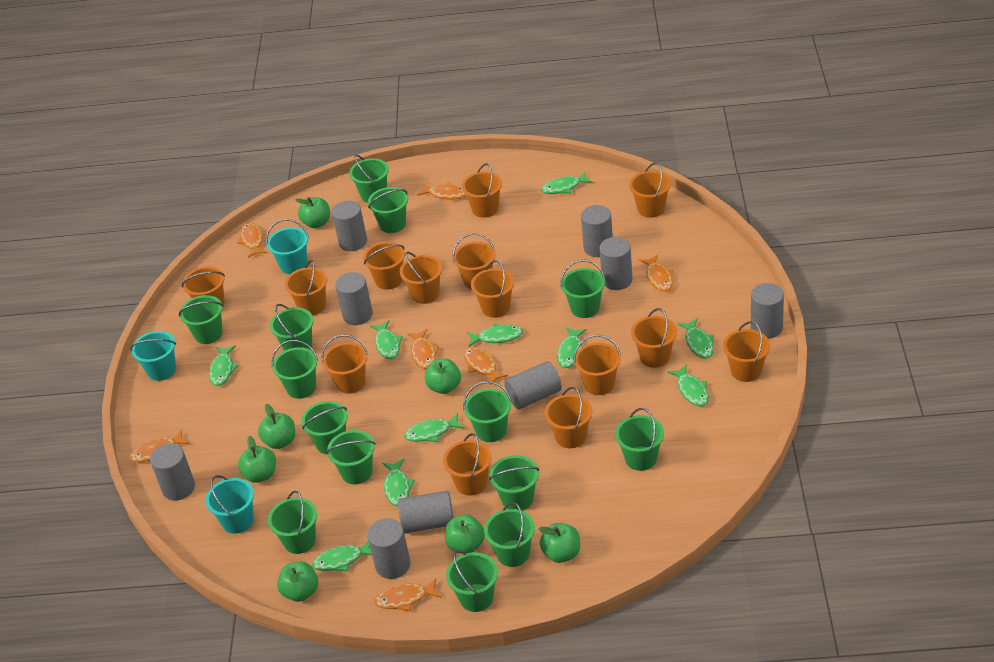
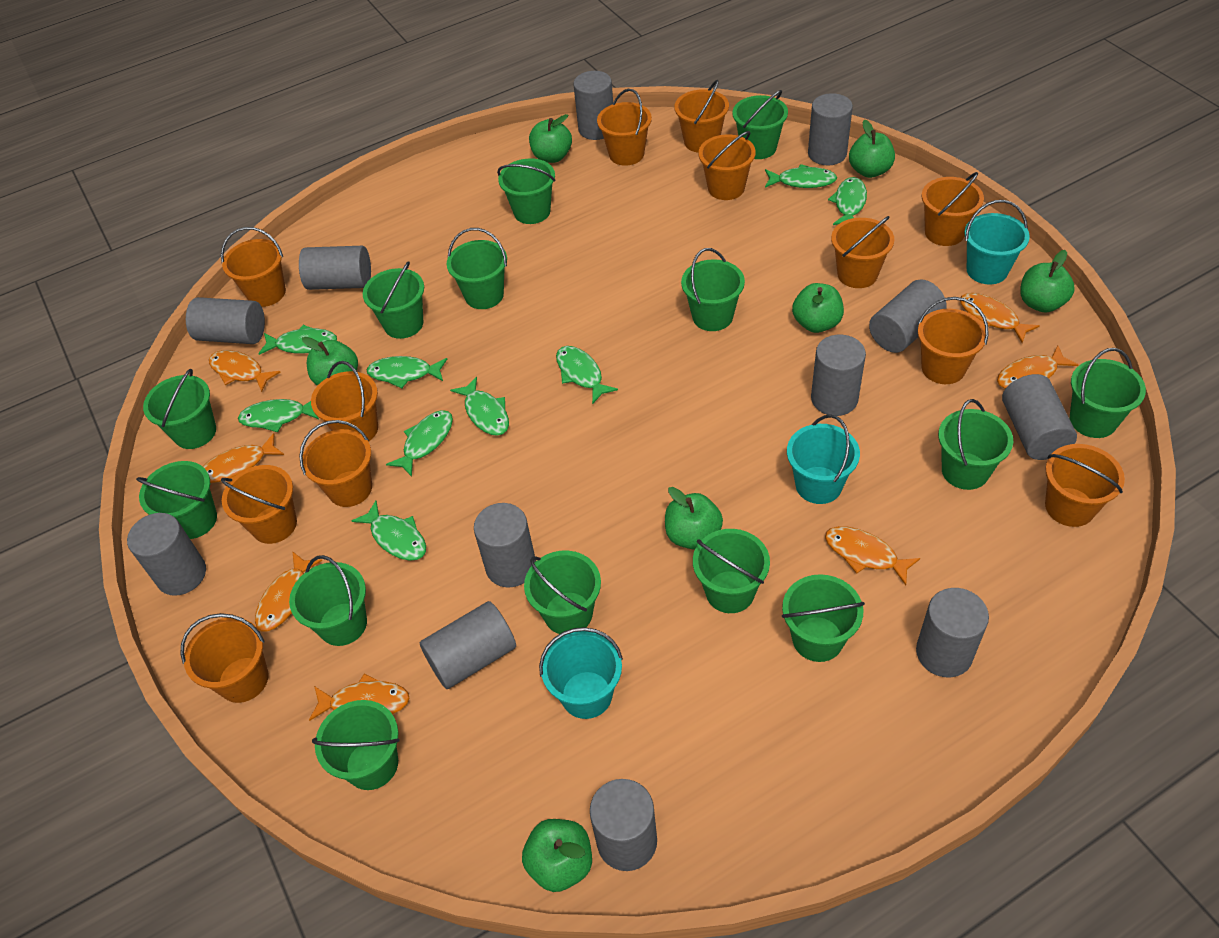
green fish: 10 -> 9
grey cylinder: 9 -> 12
orange bucket: 14 -> 12

